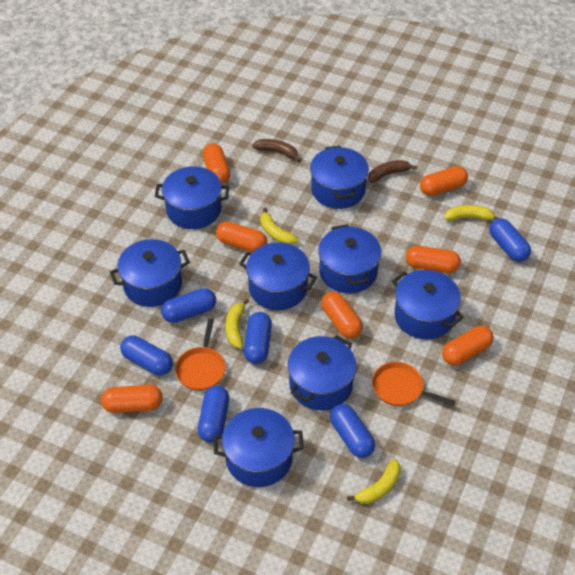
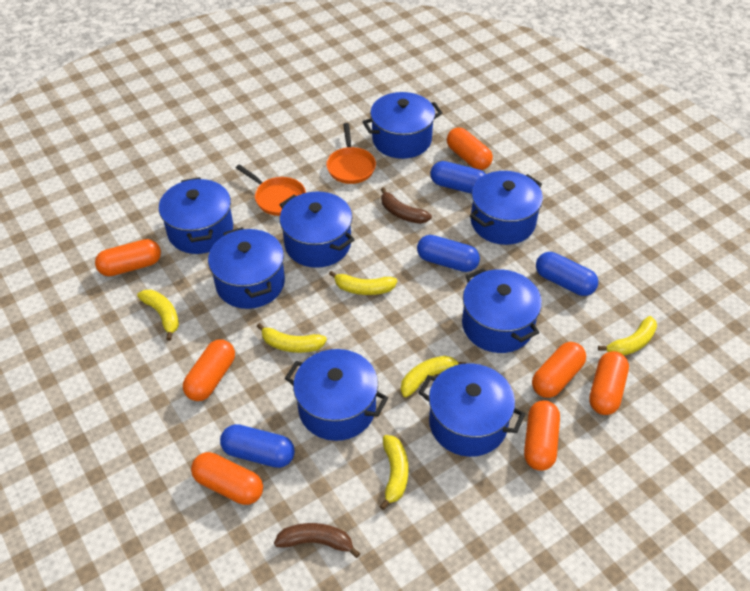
blue capsule: 6 -> 4
yellow banana: 4 -> 6

